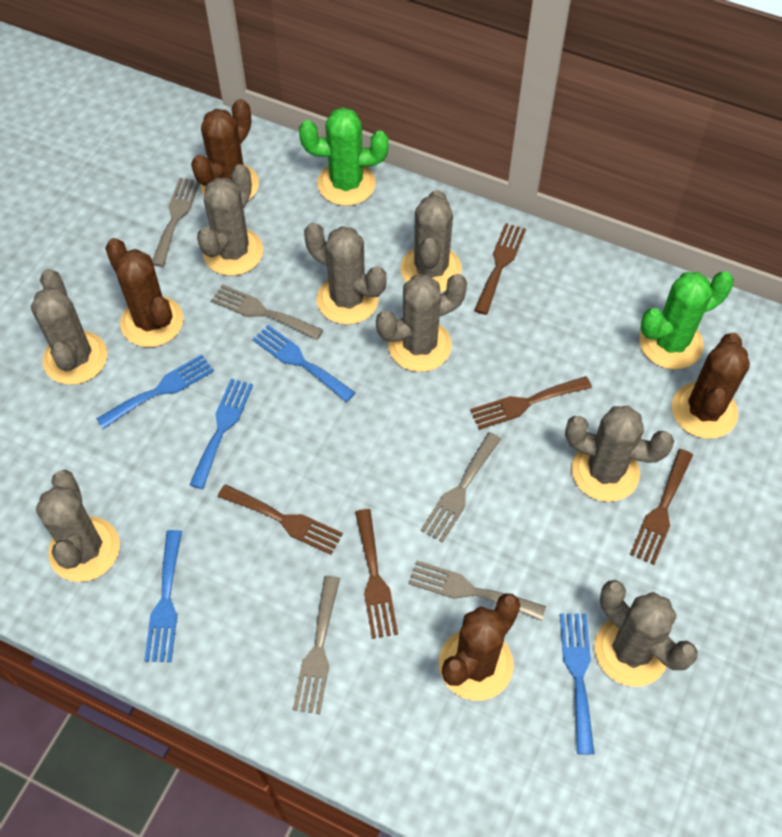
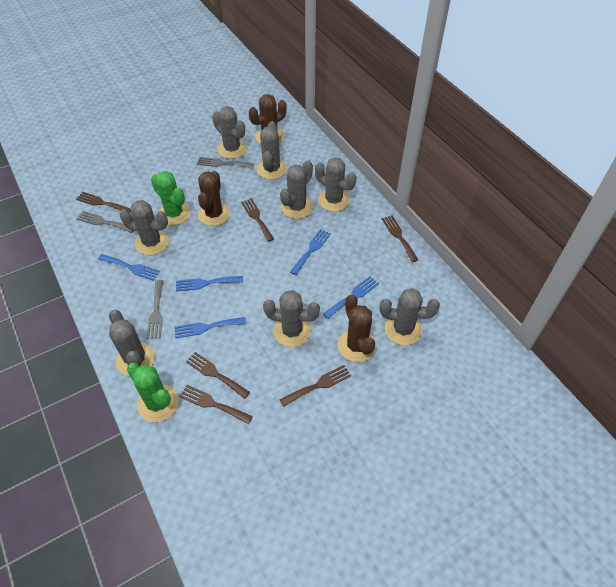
brown cactus: 4 -> 3
brown fork: 5 -> 6
grey fork: 5 -> 3

